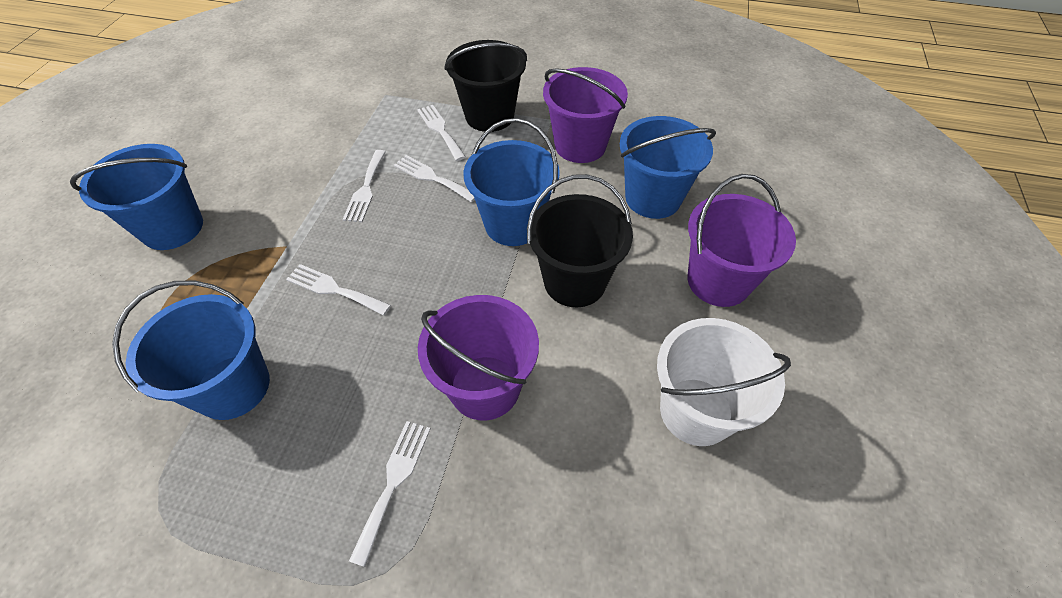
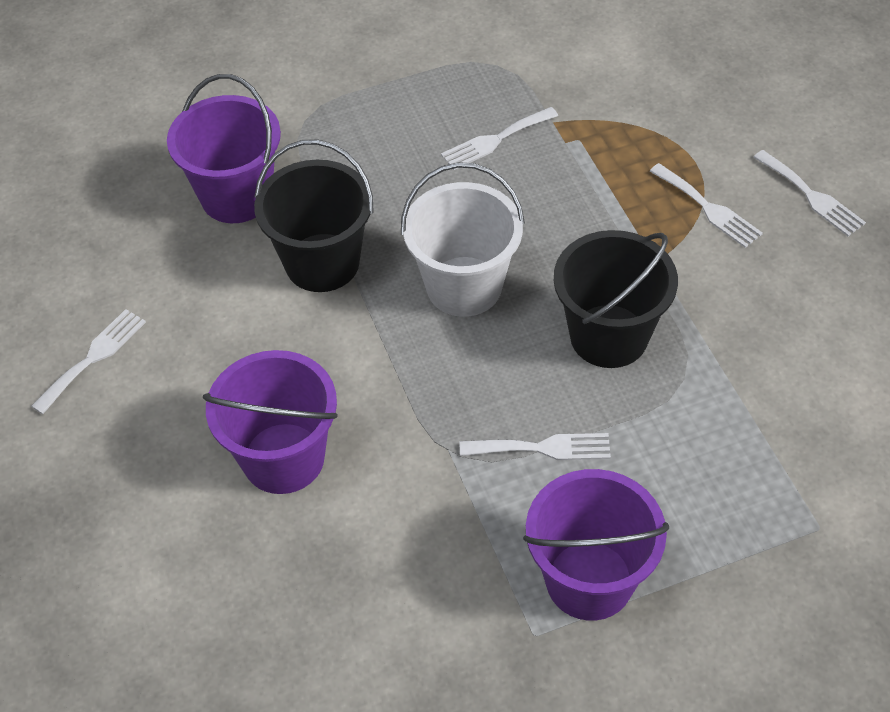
blue bucket: 4 -> 0

